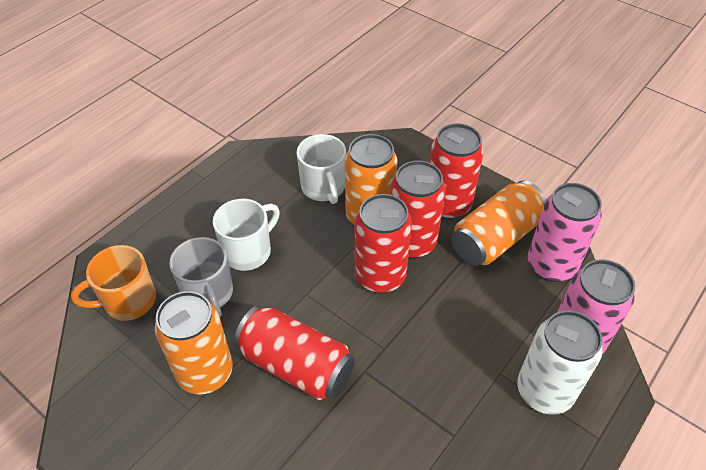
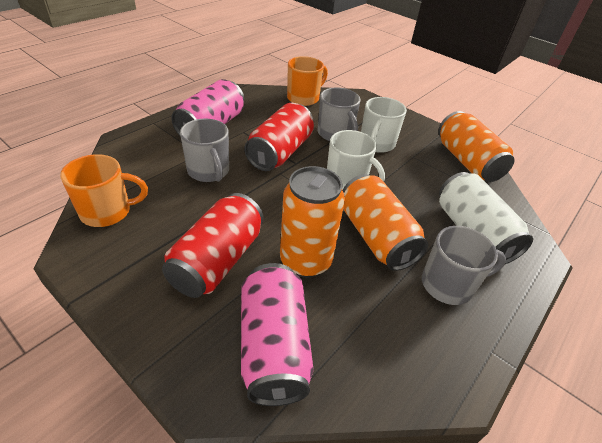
grey mug: 1 -> 3
orange mug: 1 -> 2
red can: 4 -> 2

